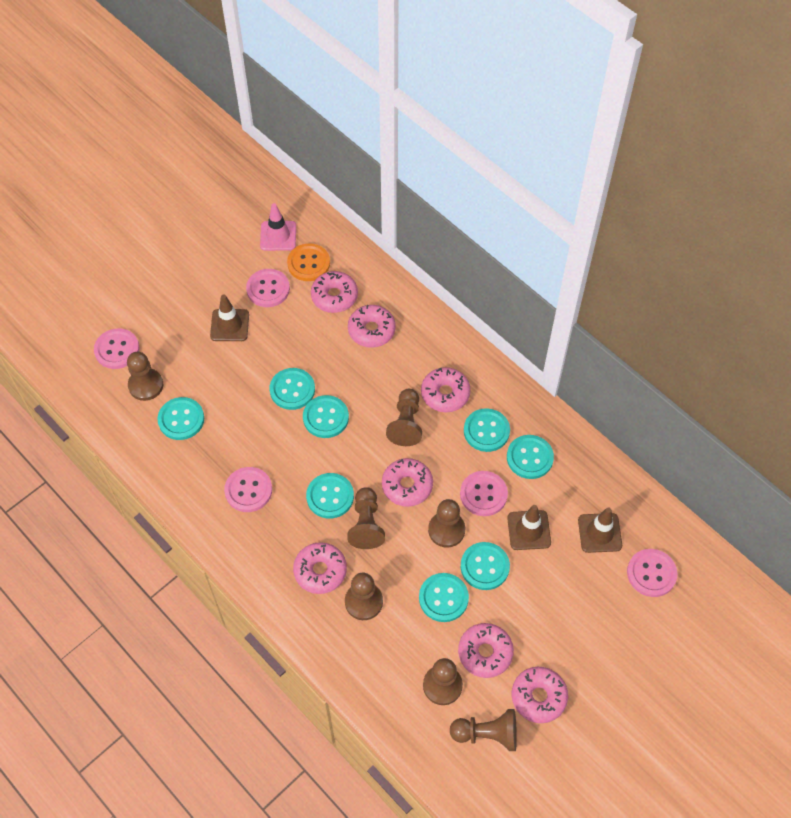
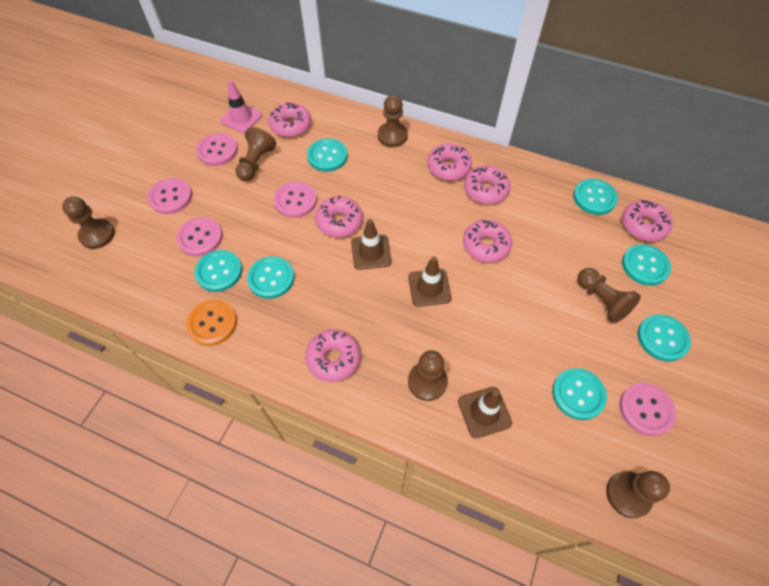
brown pawn: 7 -> 6
turquoise button: 8 -> 7

